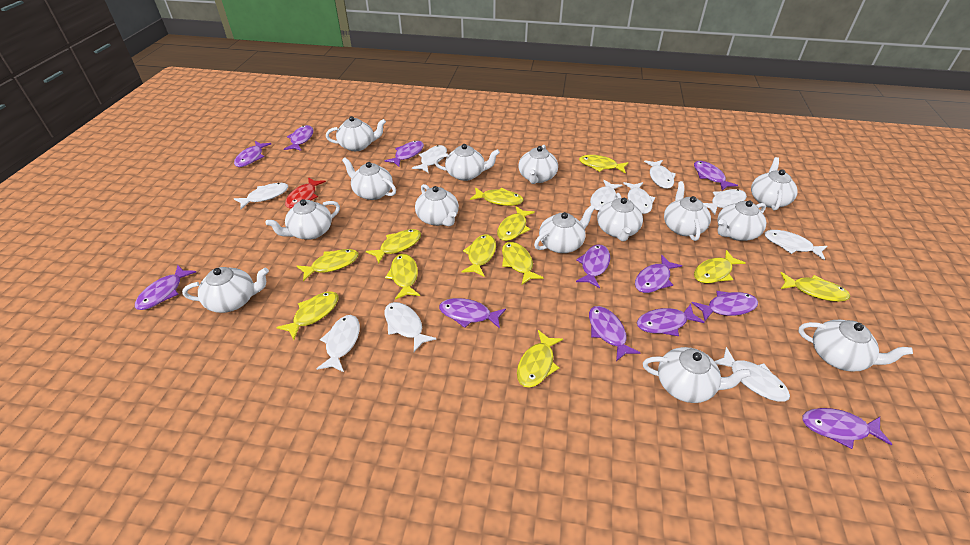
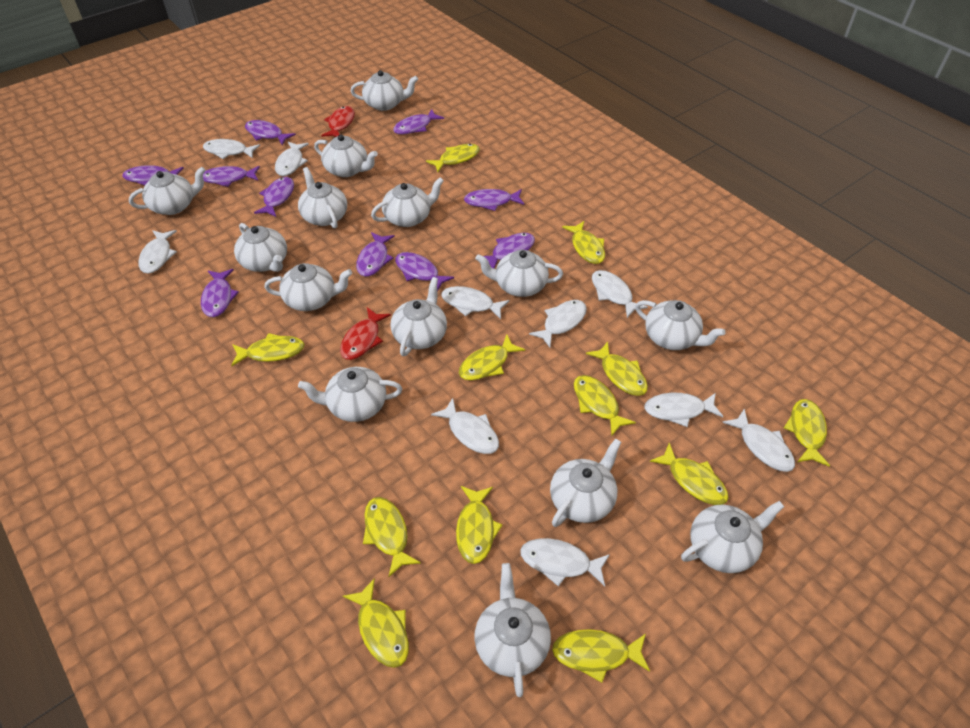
purple fish: 12 -> 10
red fish: 1 -> 2

